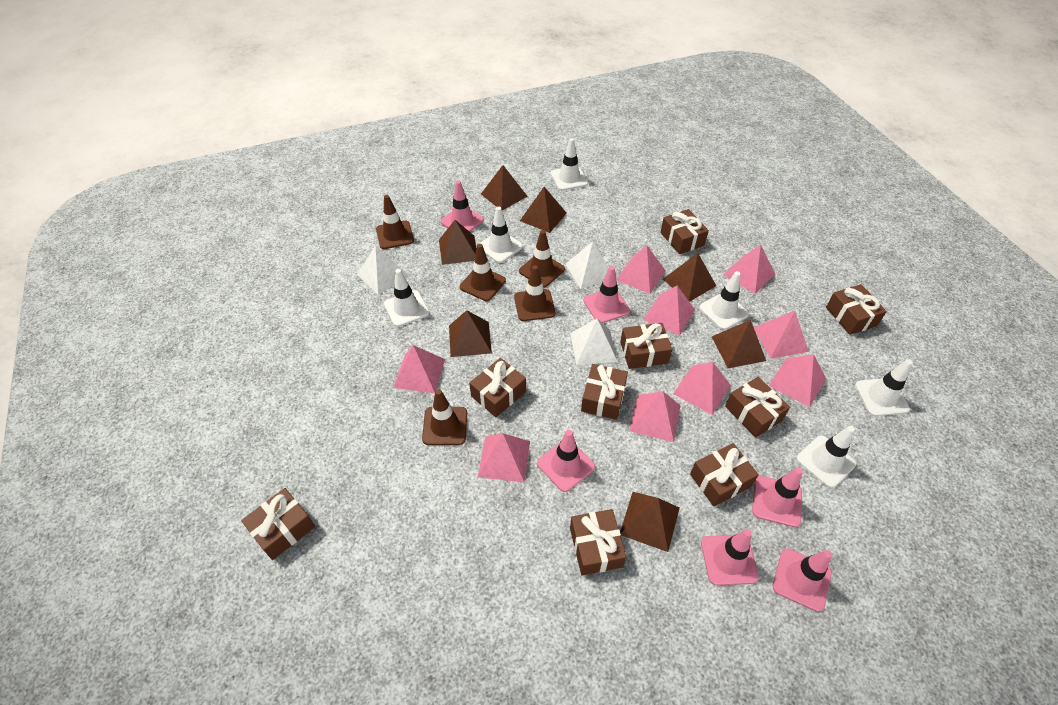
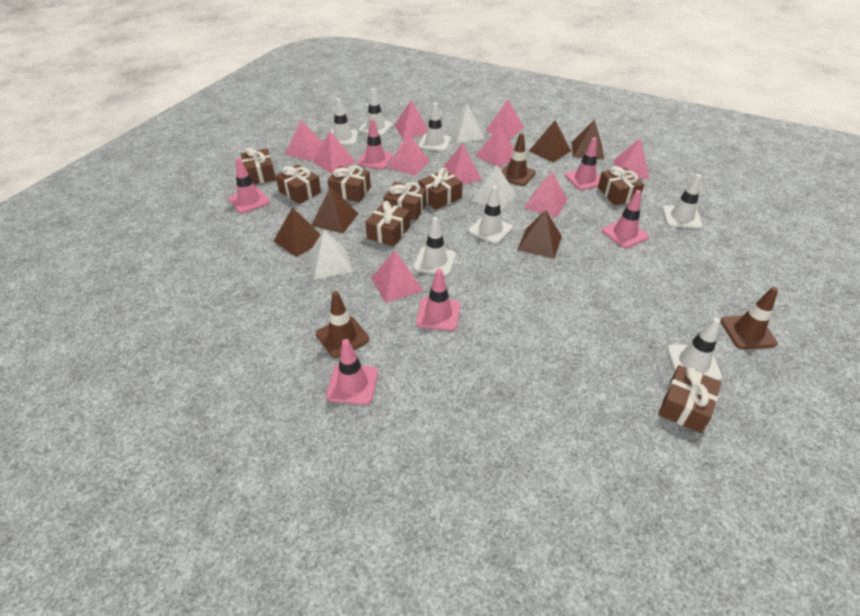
brown gift: 9 -> 8
brown pyramid: 7 -> 5
brown traffic cone: 5 -> 3
pink pyramid: 9 -> 10
white traffic cone: 6 -> 7

